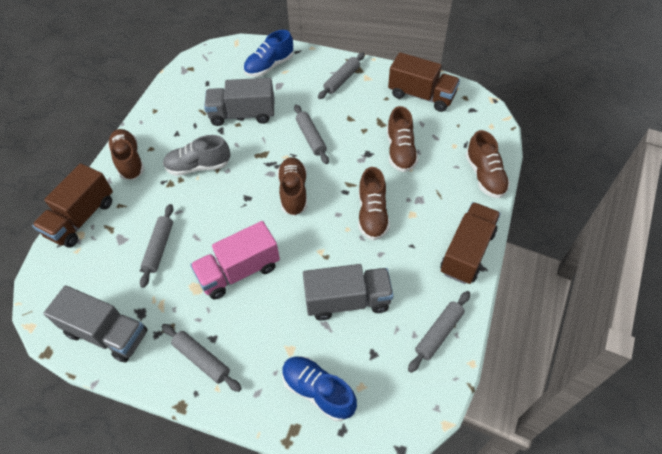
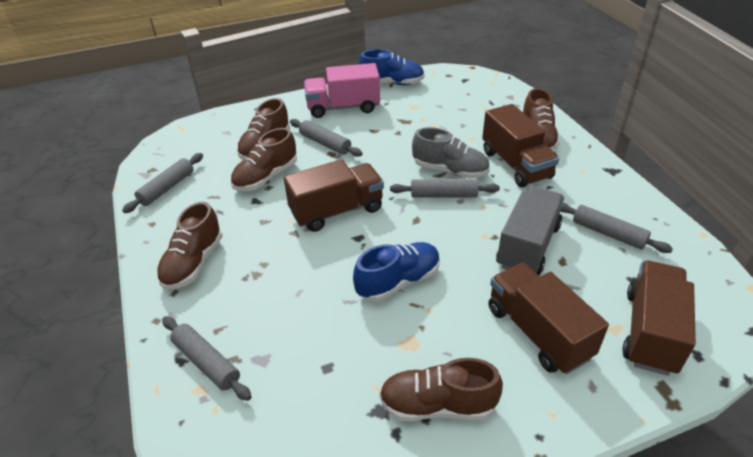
brown truck: 3 -> 4
grey truck: 3 -> 1

